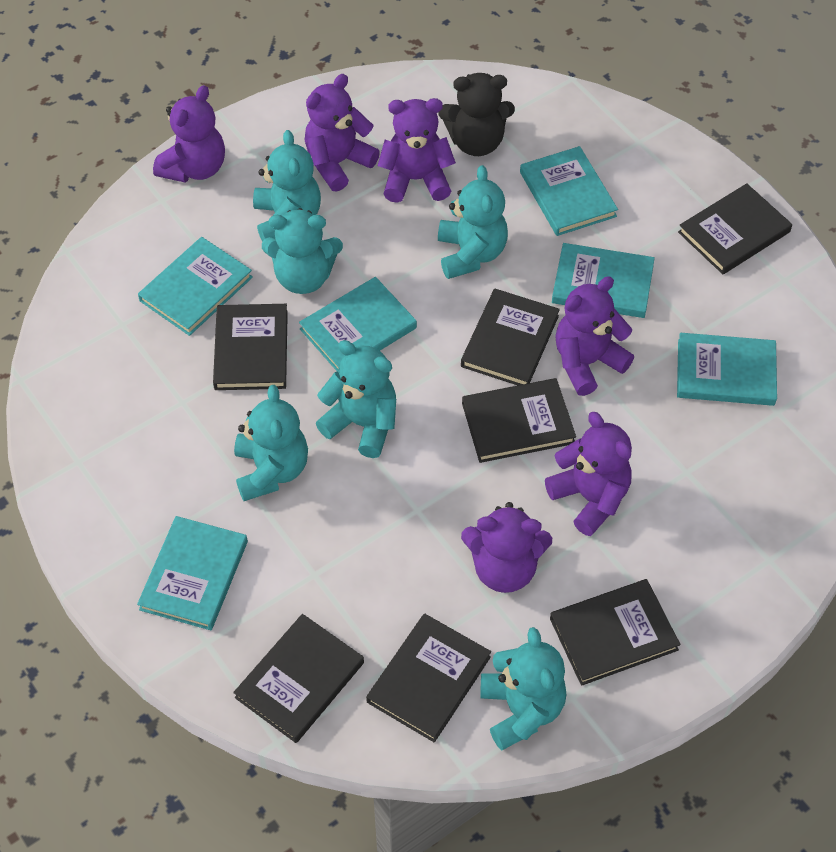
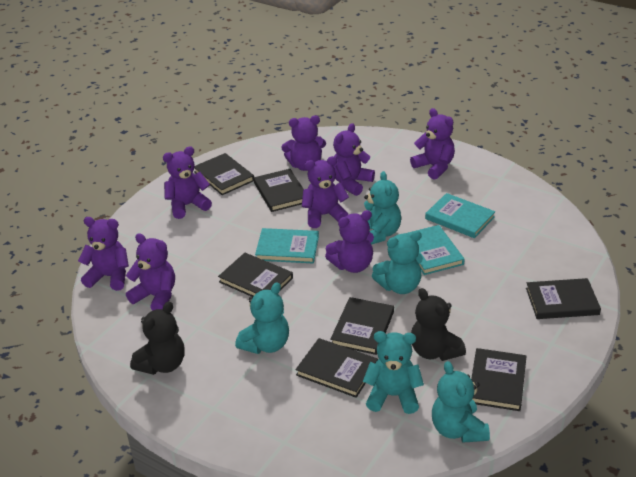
black teddy bear: 1 -> 2
purple teddy bear: 6 -> 8
turquoise book: 6 -> 3
turquoise teddy bear: 6 -> 5

